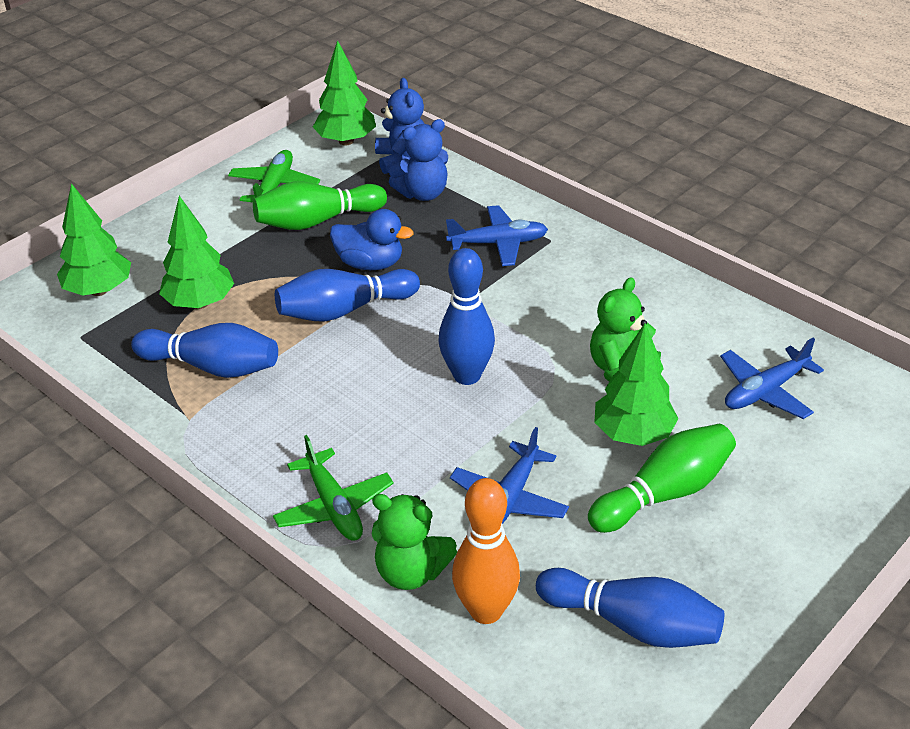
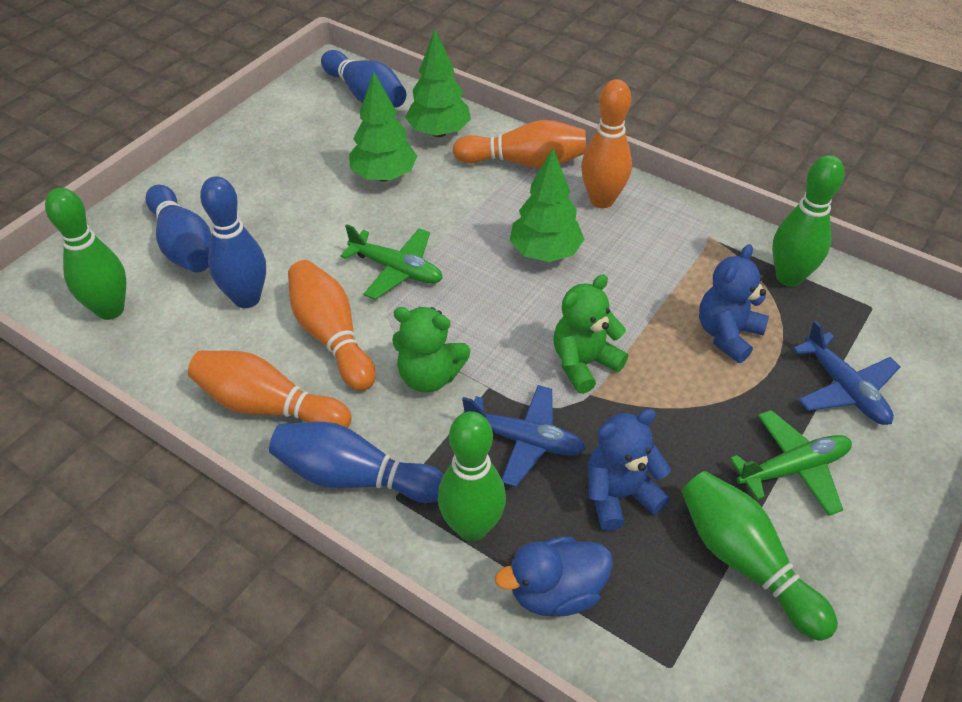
blue plane: 3 -> 2
green bowling pin: 2 -> 4
green tree: 4 -> 3
orange bowling pin: 1 -> 4

